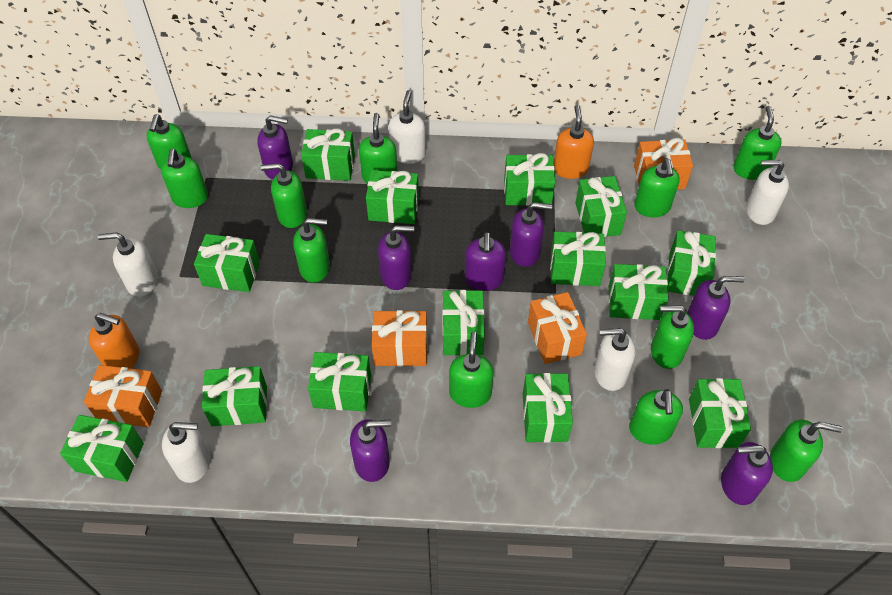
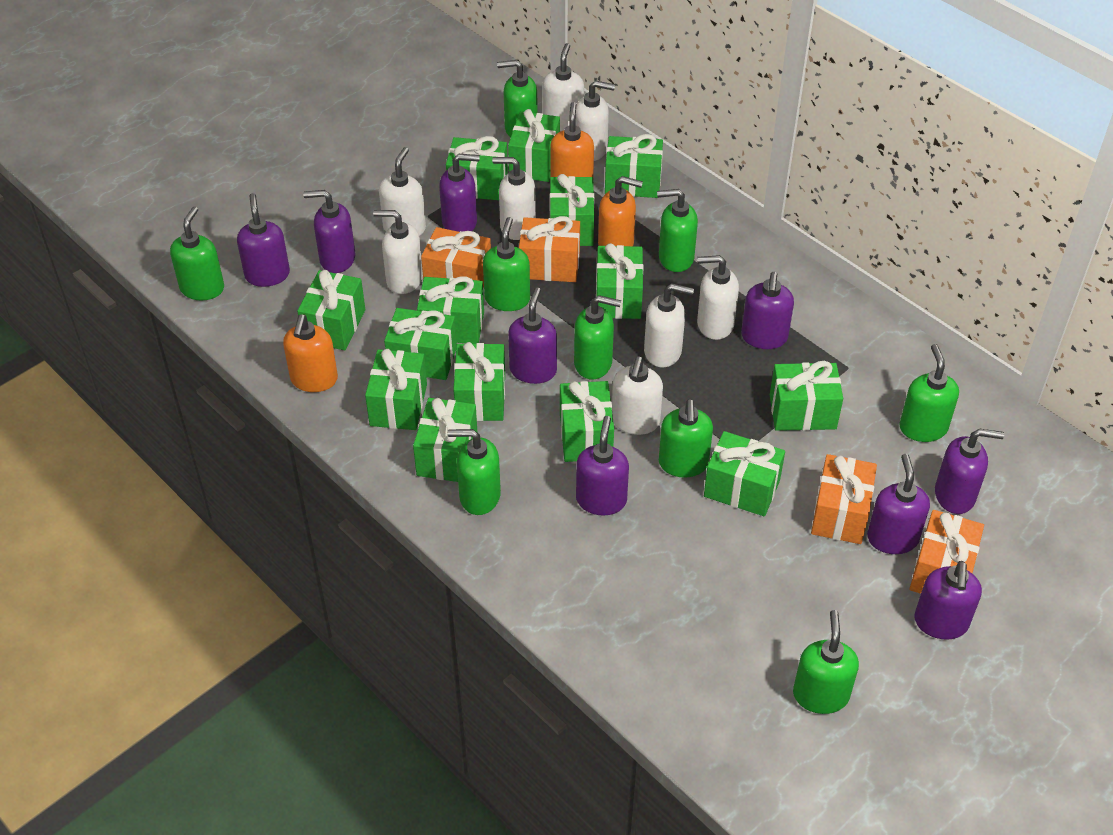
green soap dispenser: 11 -> 9
orange soap dispenser: 2 -> 3
purple soap dispenser: 7 -> 9
white soap dispenser: 5 -> 8

